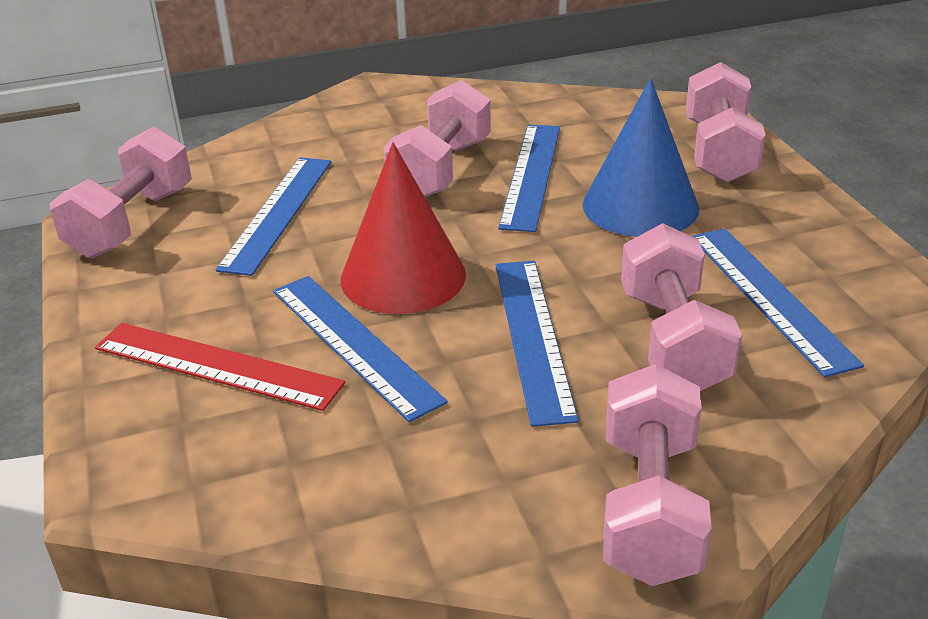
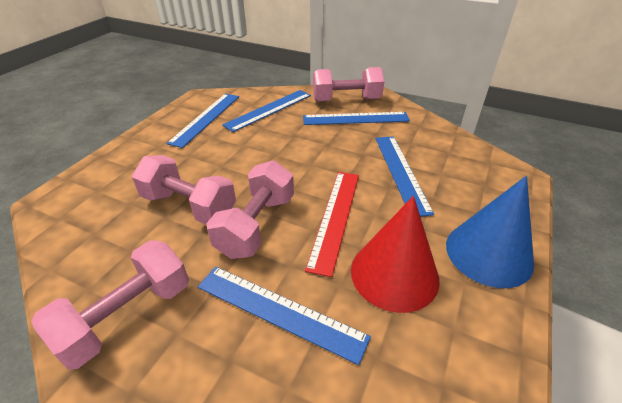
pink dumbbell: 5 -> 4

